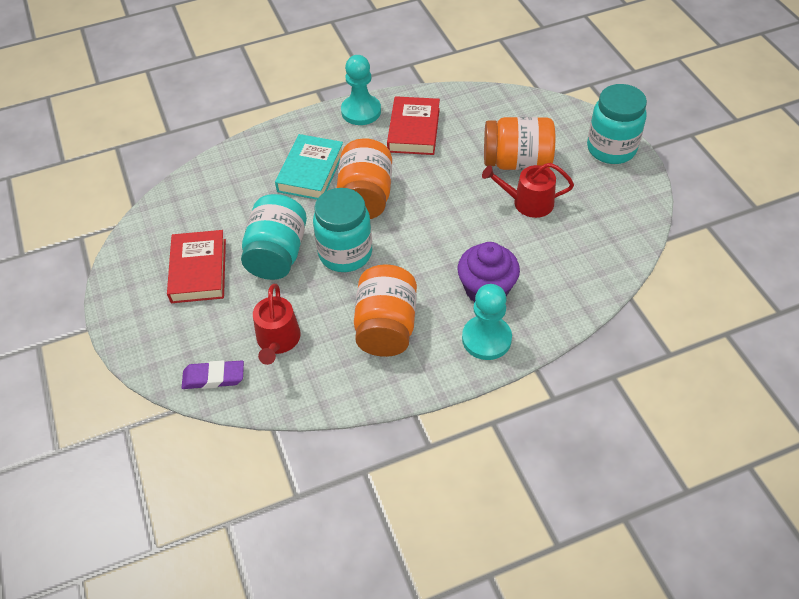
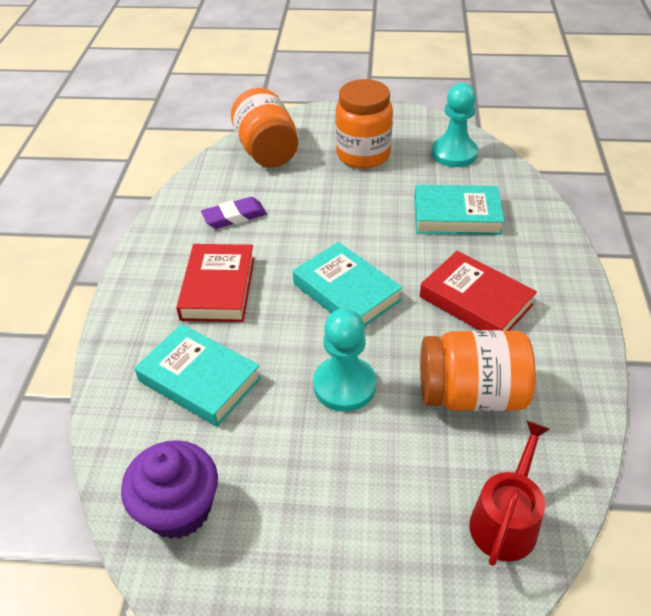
red watering can: 2 -> 1
turquoise book: 1 -> 3
turquoise jar: 3 -> 0

